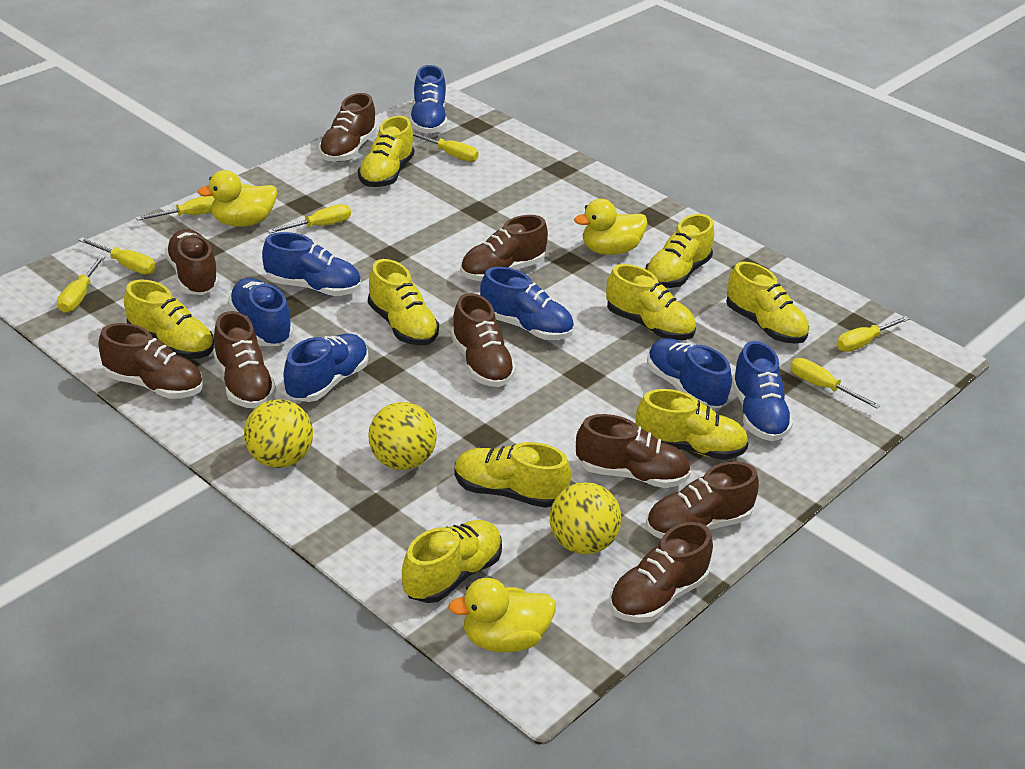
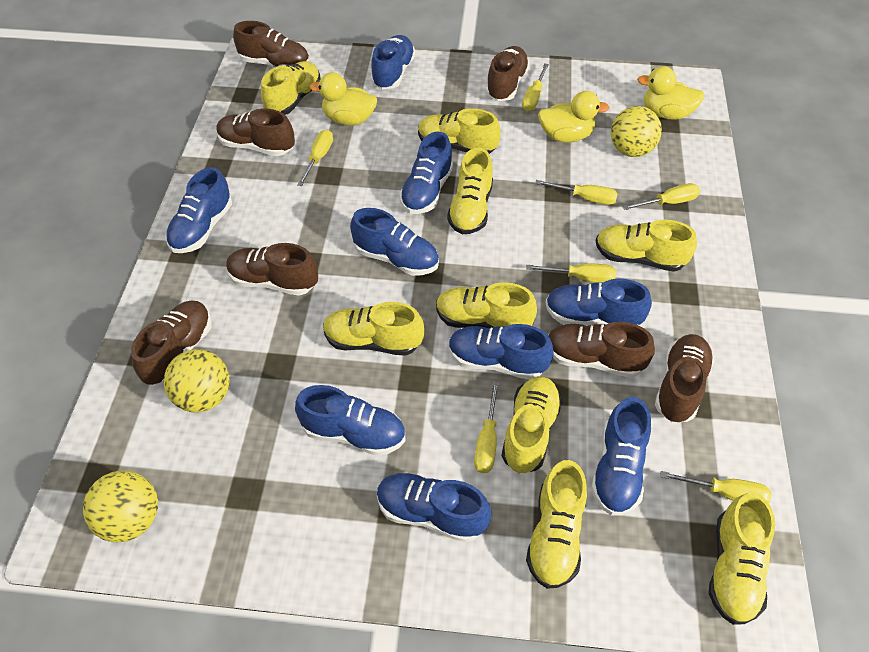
blue shoe: 7 -> 9
brown shoe: 9 -> 7

